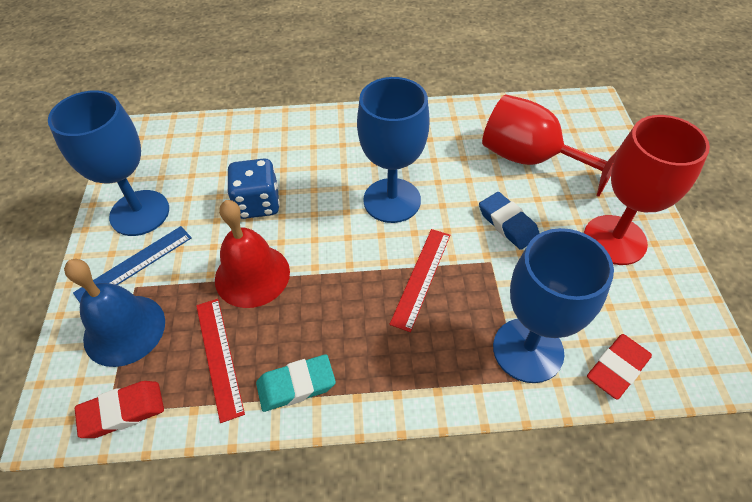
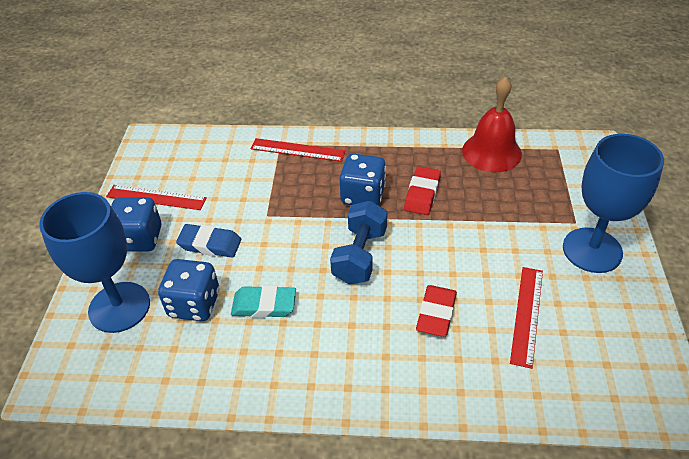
blue bell: 1 -> 0
blue dice: 1 -> 3
blue dumbbell: 0 -> 1
blue goblet: 3 -> 2
blue ruler: 1 -> 0
red goblet: 2 -> 0
red ruler: 2 -> 3

